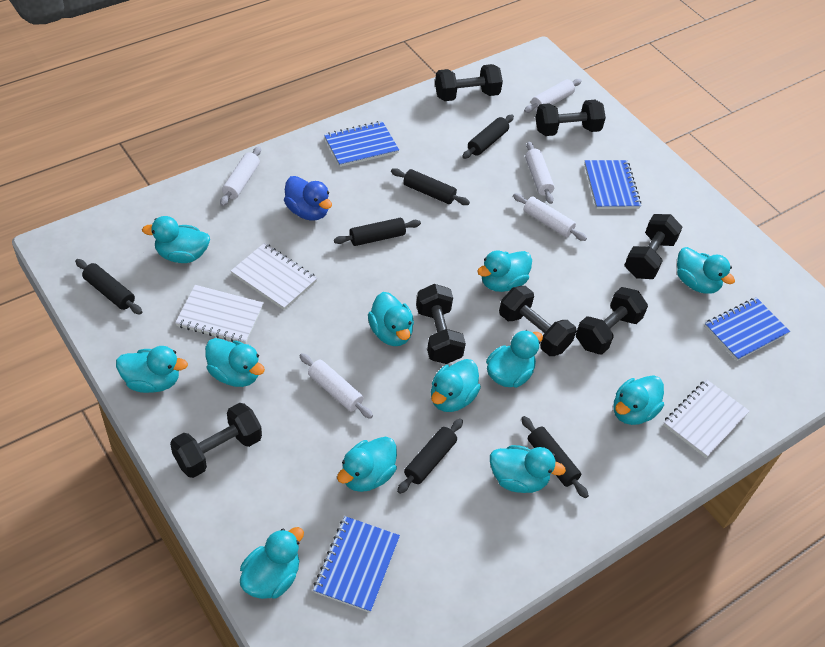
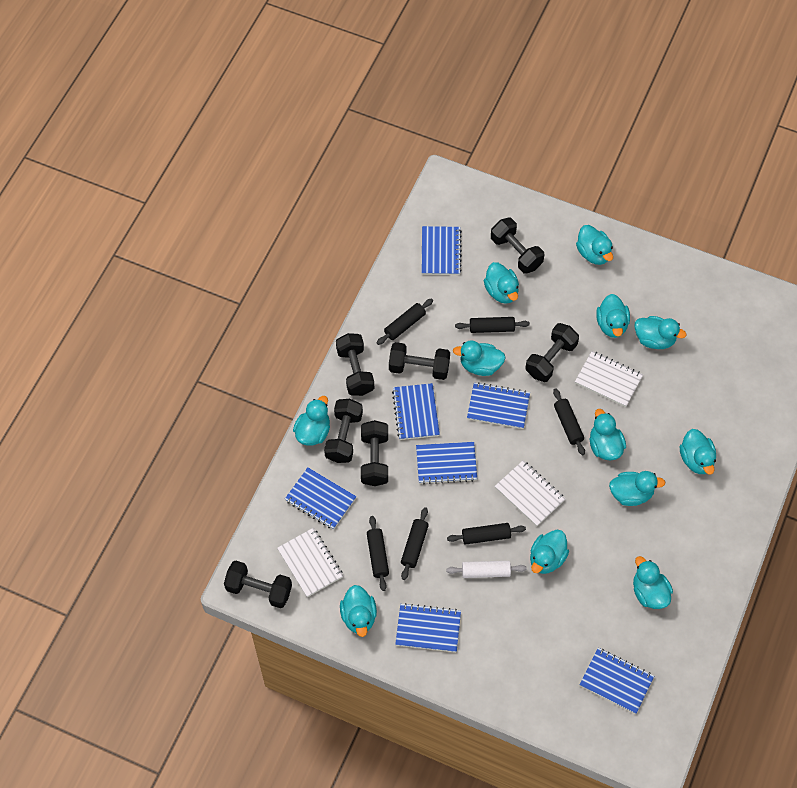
blue duck: 1 -> 0
blue notebook: 4 -> 7
white rolling pin: 5 -> 1

